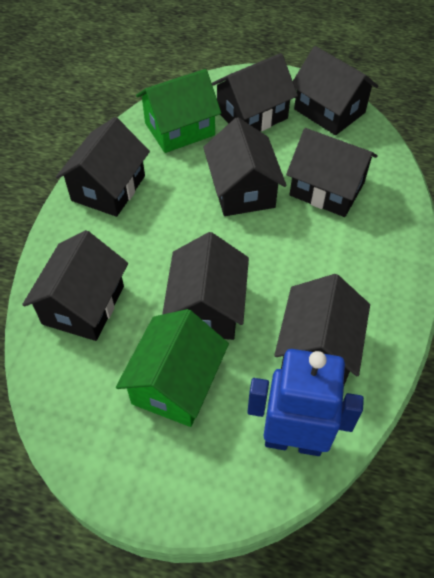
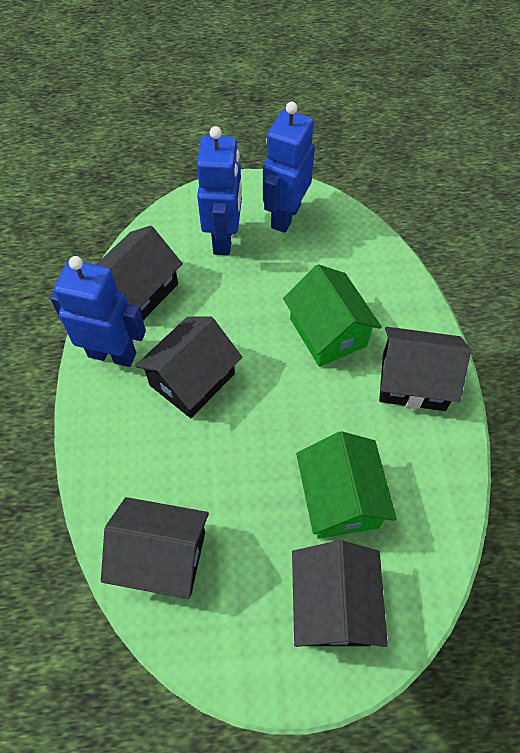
black house: 8 -> 5
blue robot: 1 -> 3

